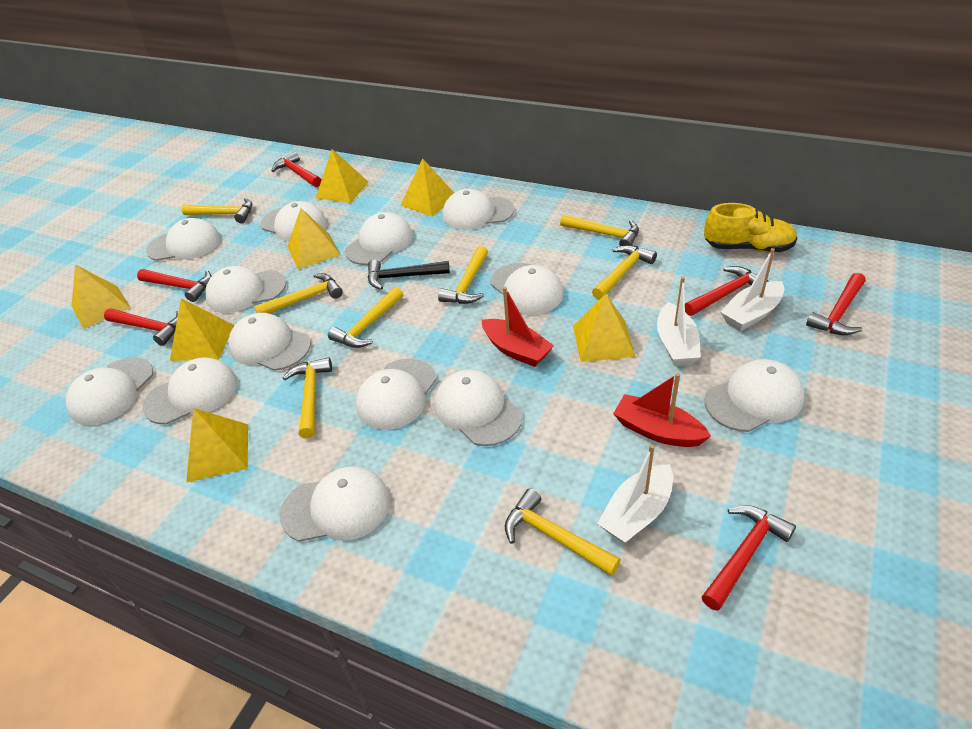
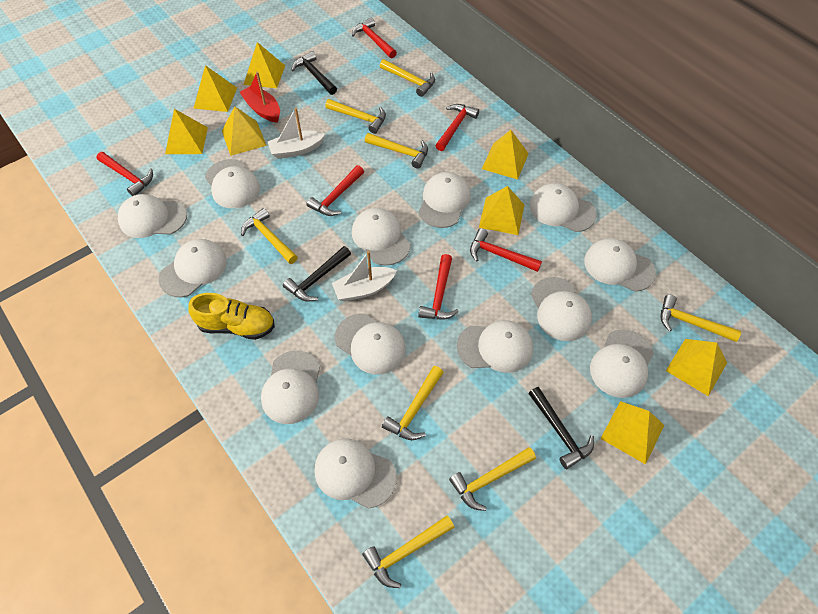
black hammer: 1 -> 3
red boat: 2 -> 1
white boat: 3 -> 2
yellow pyramid: 7 -> 8

